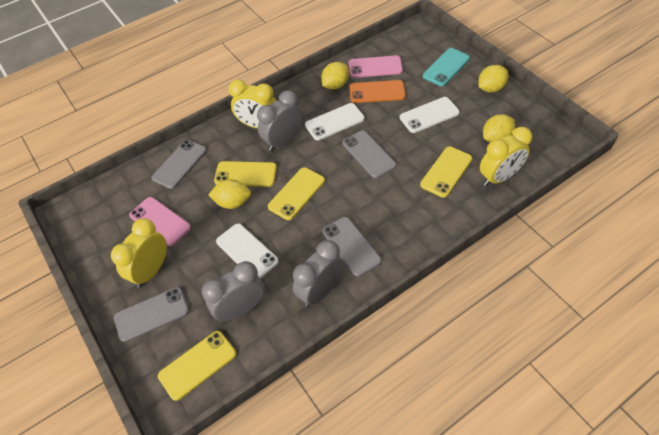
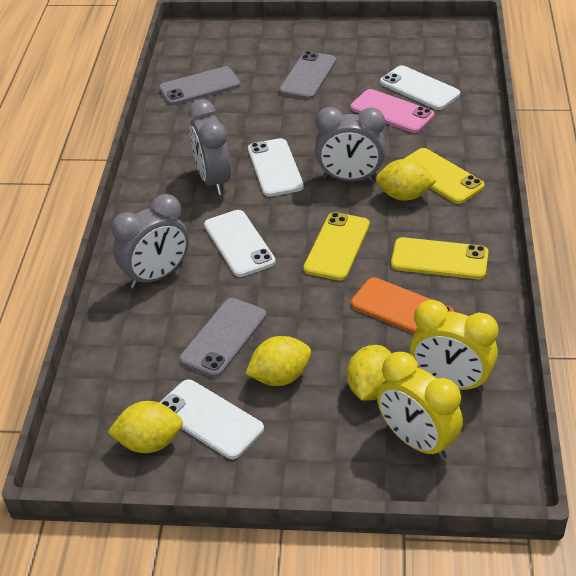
grey phone: 4 -> 3
pink phone: 2 -> 1
turquoise phone: 1 -> 0
white phone: 3 -> 4
yellow clock: 3 -> 2
yellow phone: 4 -> 3

